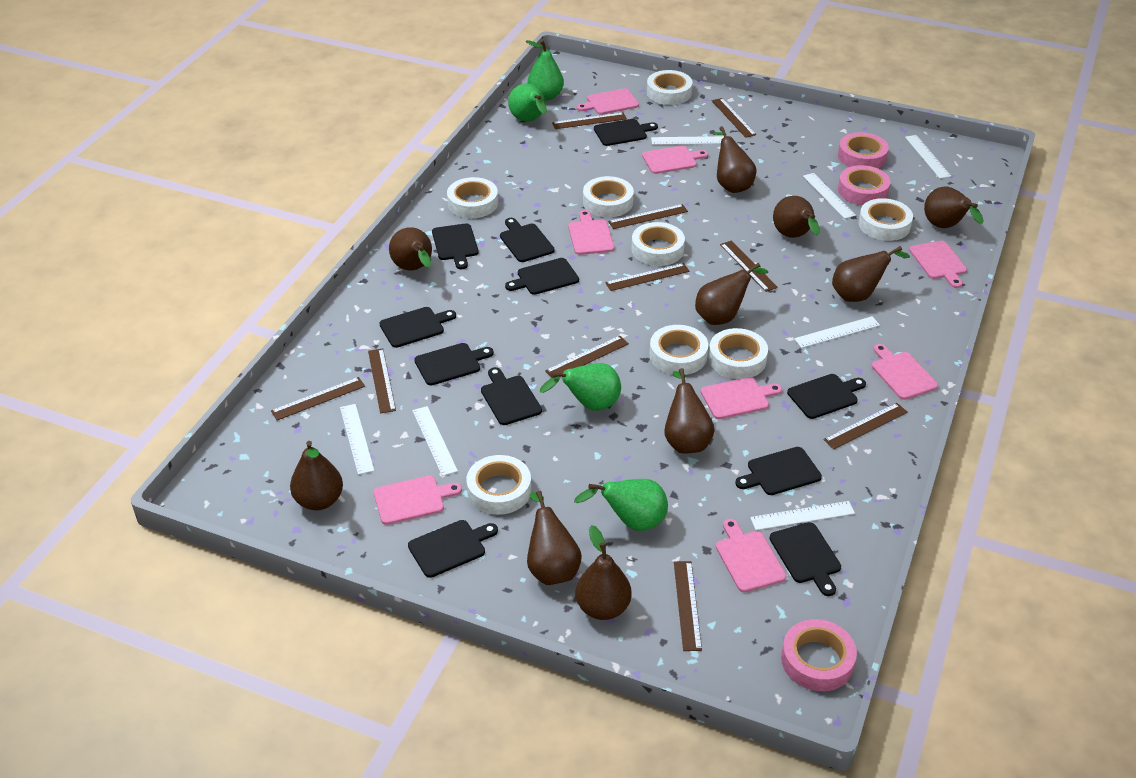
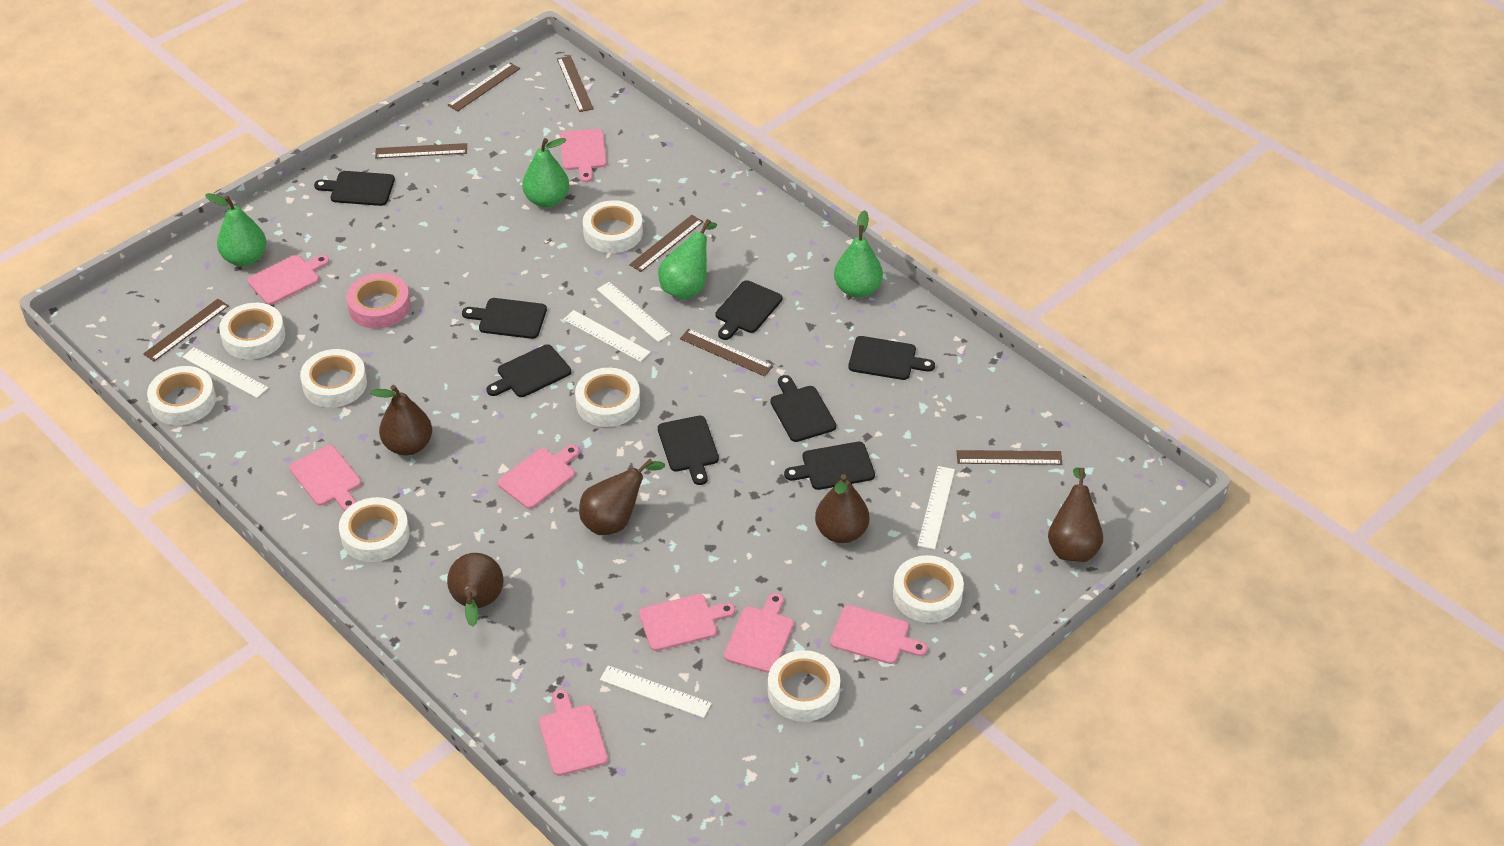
black cutting board: 11 -> 8
brown pear: 10 -> 5
brown ruler: 10 -> 7
pink tape: 3 -> 1
white ruler: 7 -> 5

